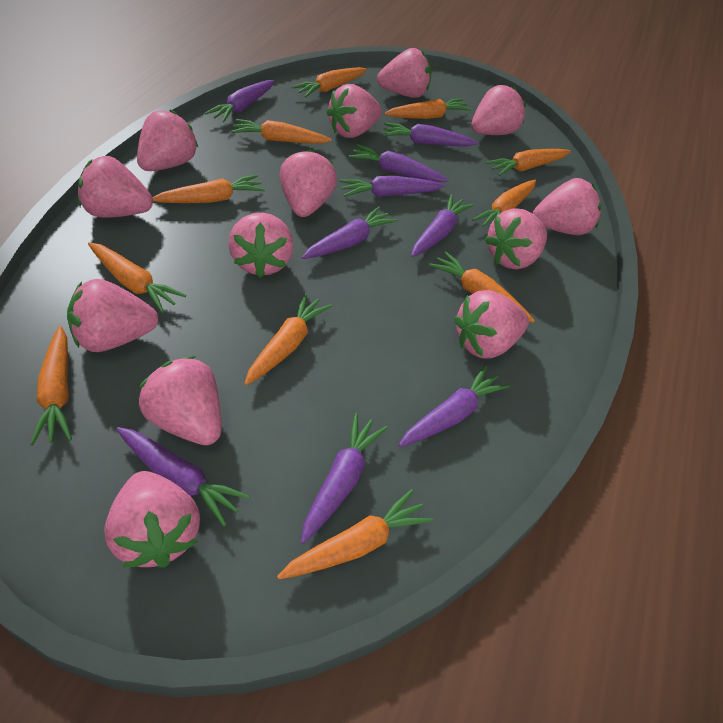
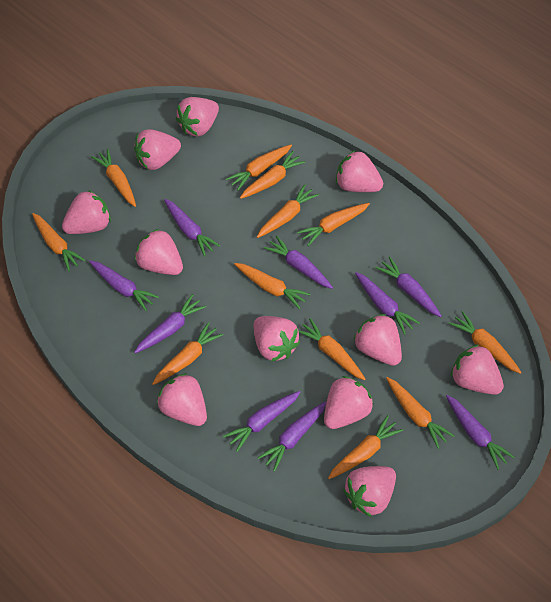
orange carrot: 11 -> 12
pink strawberry: 13 -> 11

